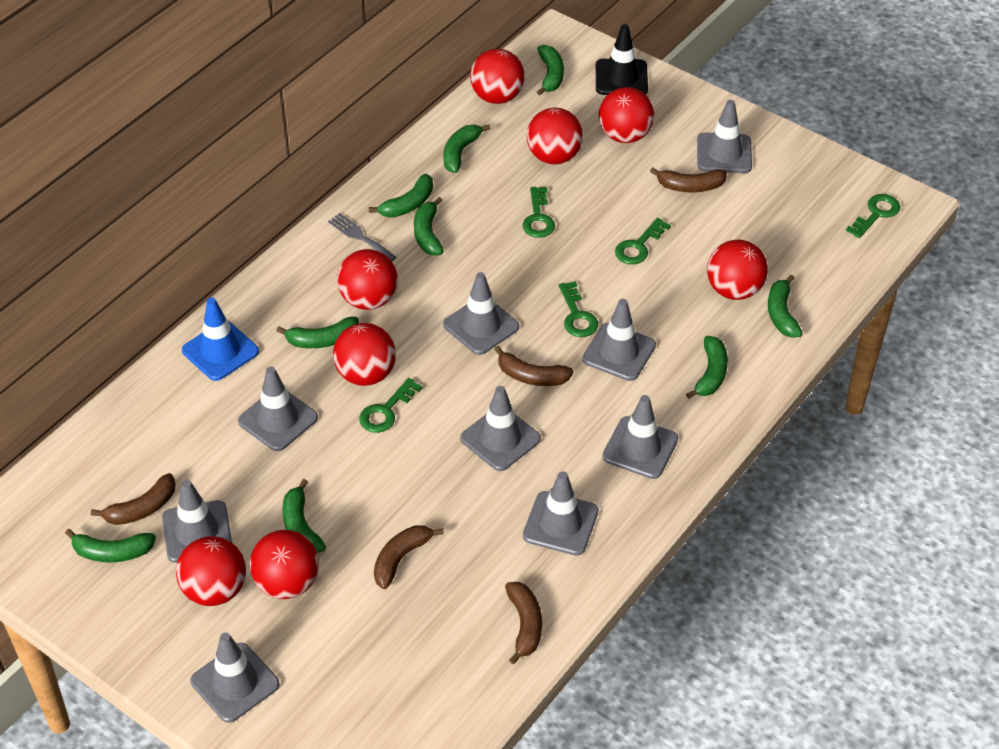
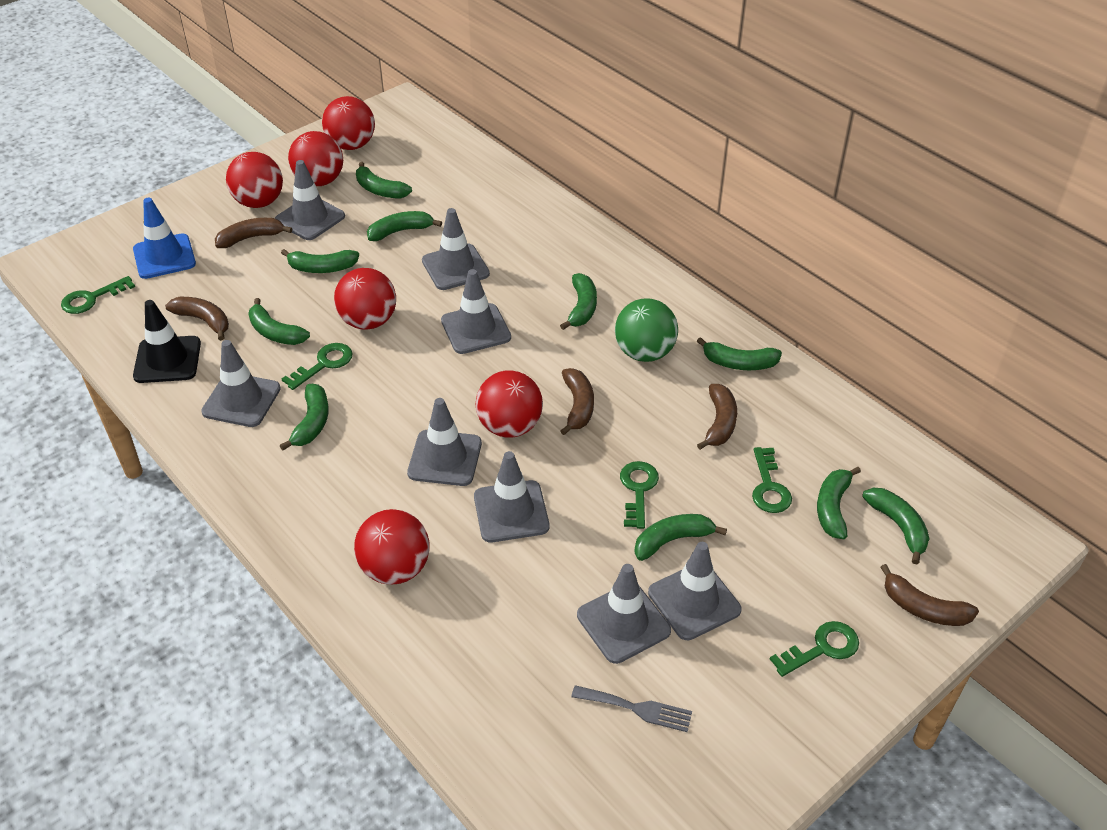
green ball: 0 -> 1
green banana: 9 -> 10
grey traffic cone: 9 -> 8
red ball: 8 -> 6

